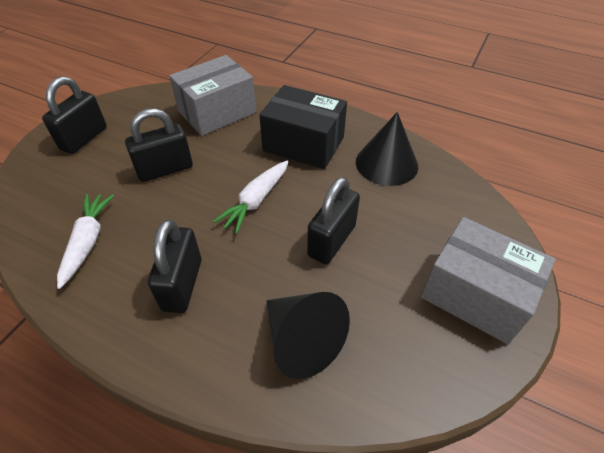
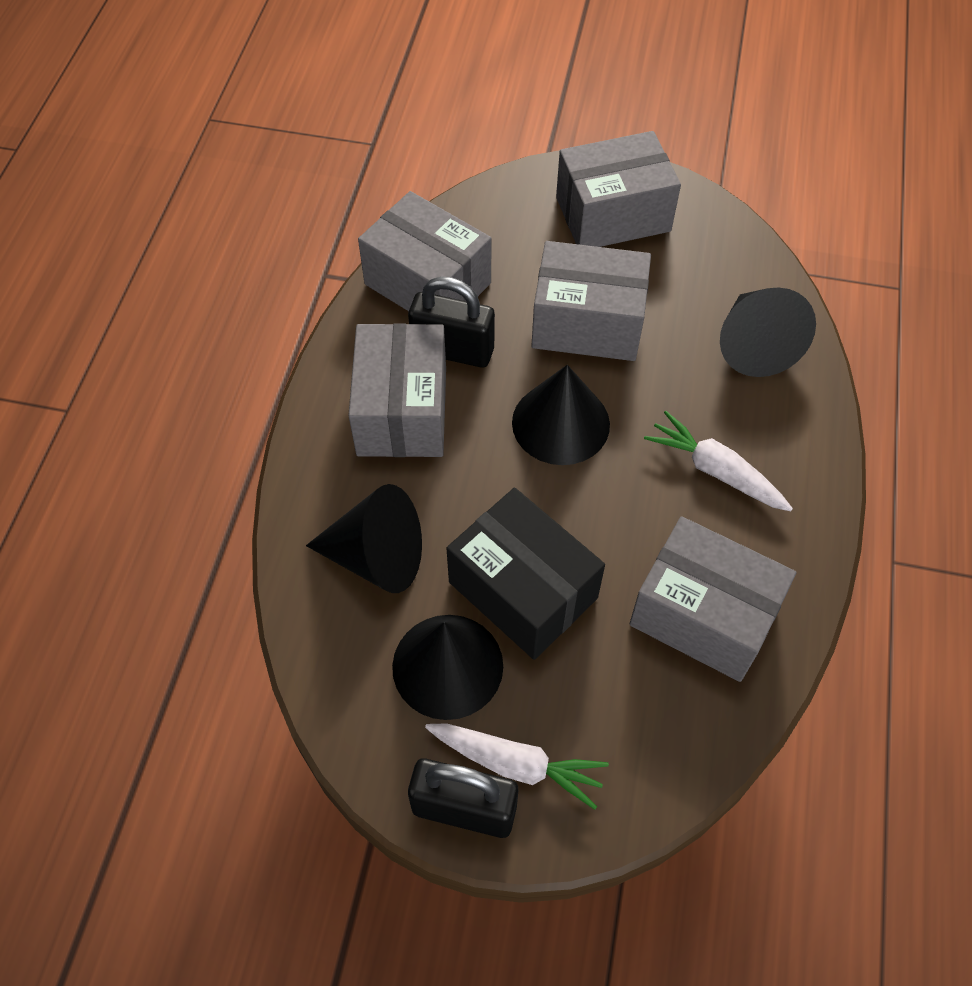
black cone: 2 -> 4
black padlock: 4 -> 2
grey box: 2 -> 5

